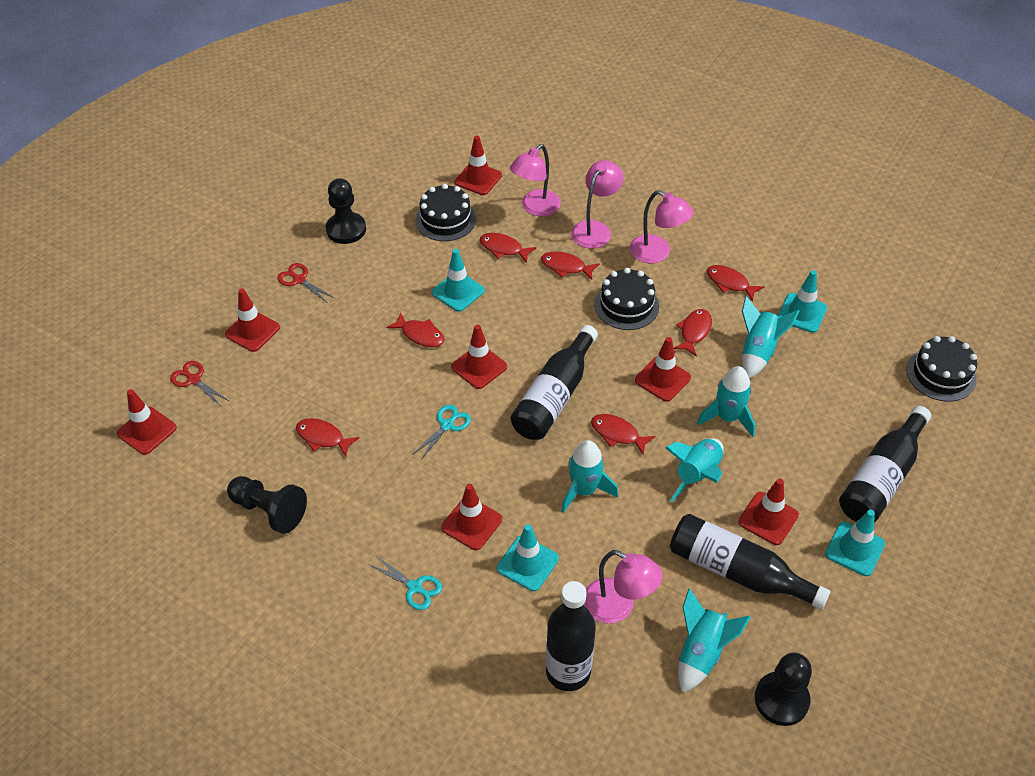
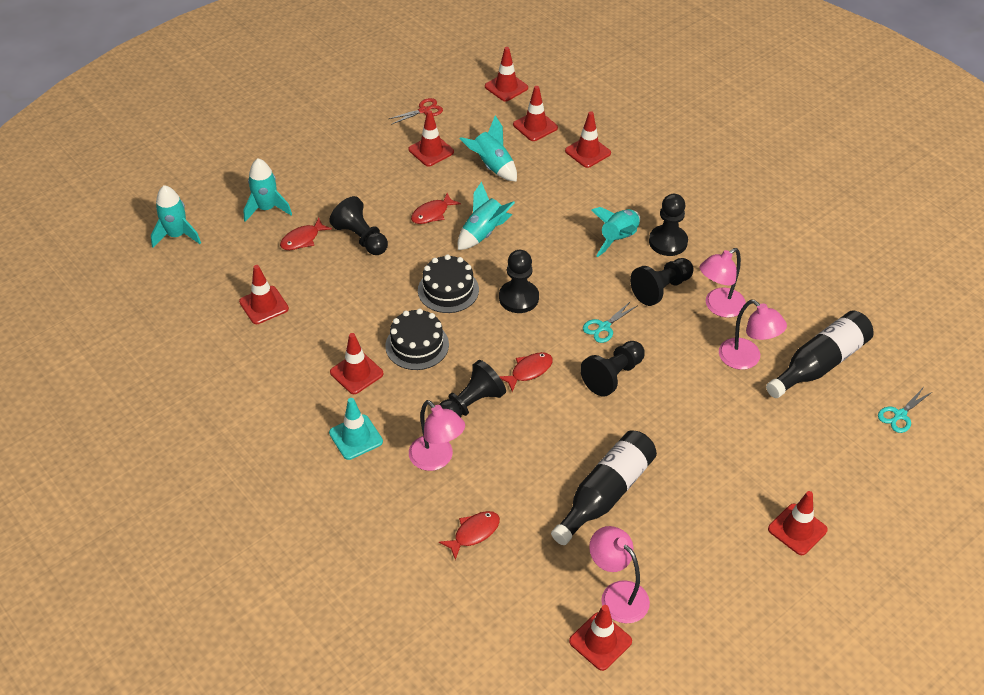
black bottle: 4 -> 2
black cake: 3 -> 2
black pawn: 3 -> 6
red fish: 7 -> 4
red scissors: 2 -> 1
red traffic cone: 7 -> 8
turquoise traffic cone: 4 -> 1

